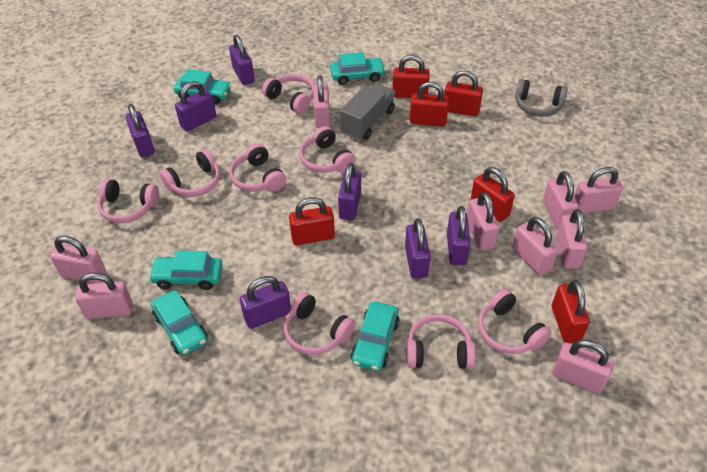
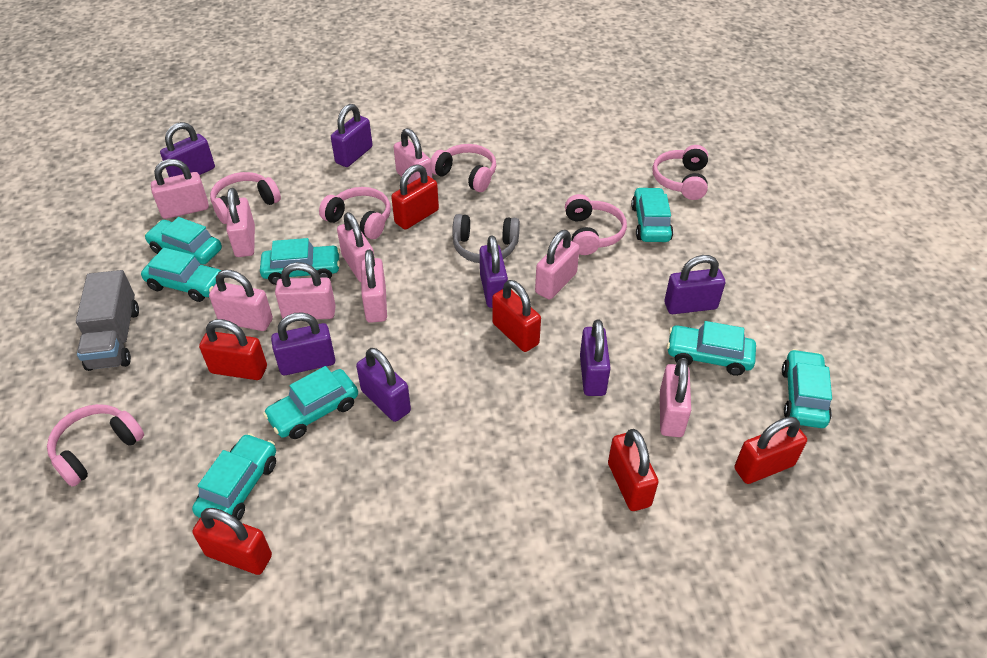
pink headphones: 8 -> 6
turquoise car: 5 -> 8

